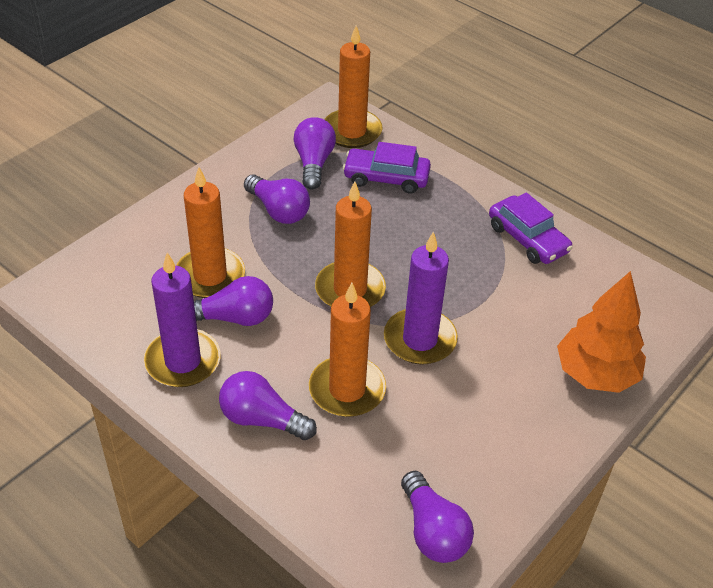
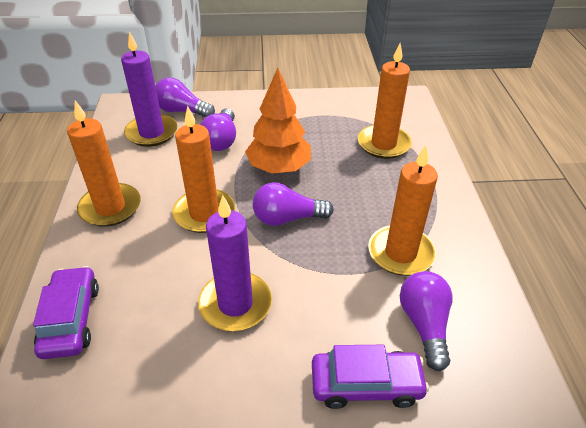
purple light bulb: 5 -> 4

